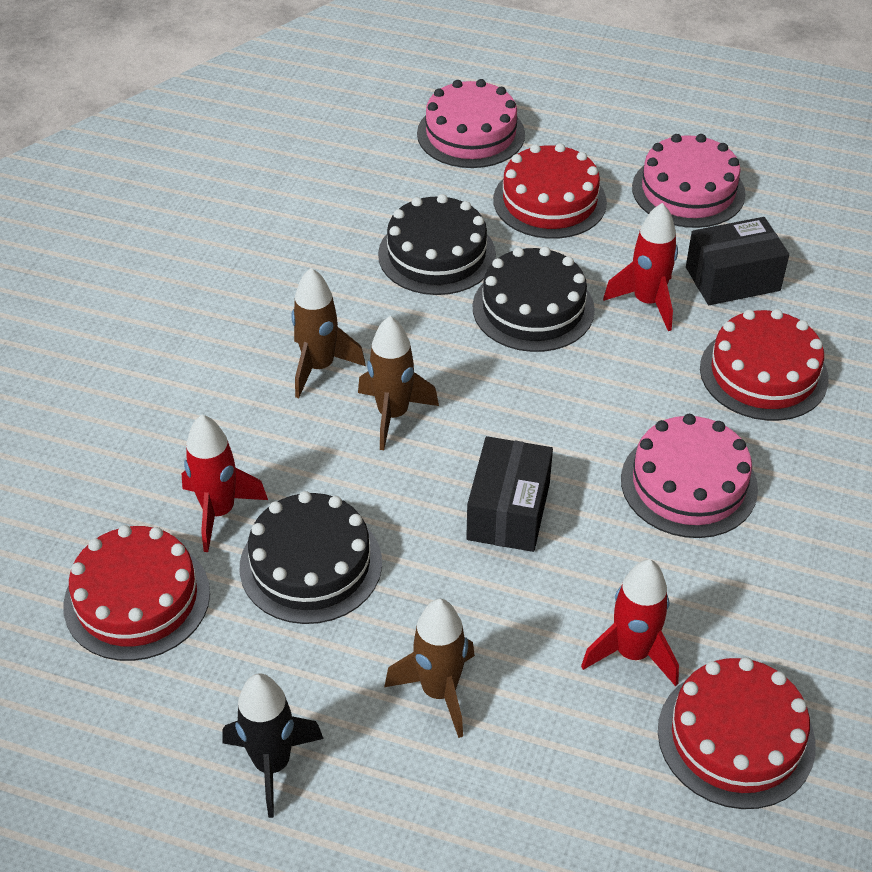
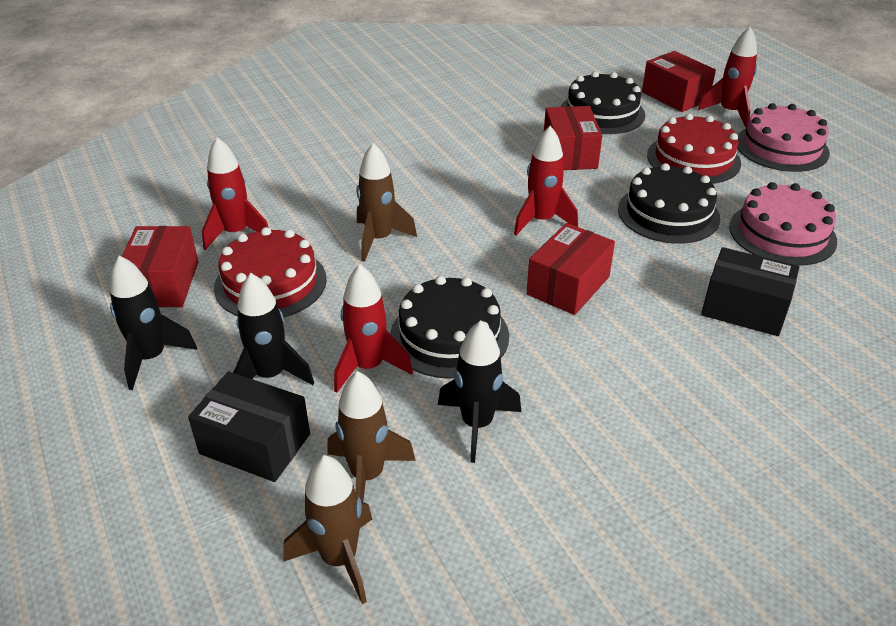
black rocket: 1 -> 3
pink cake: 3 -> 2
red box: 0 -> 4
red cake: 4 -> 2
red rocket: 3 -> 4

